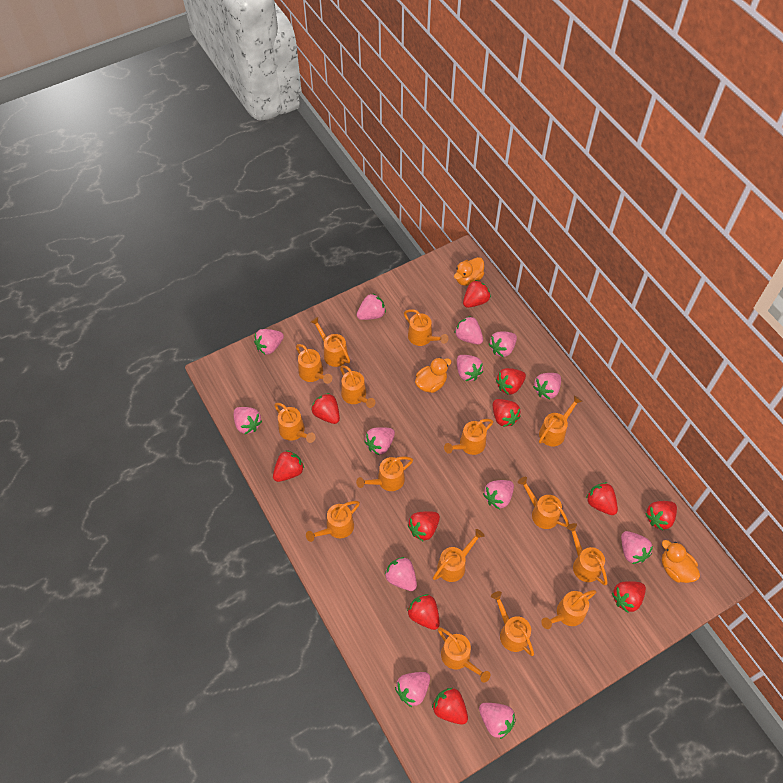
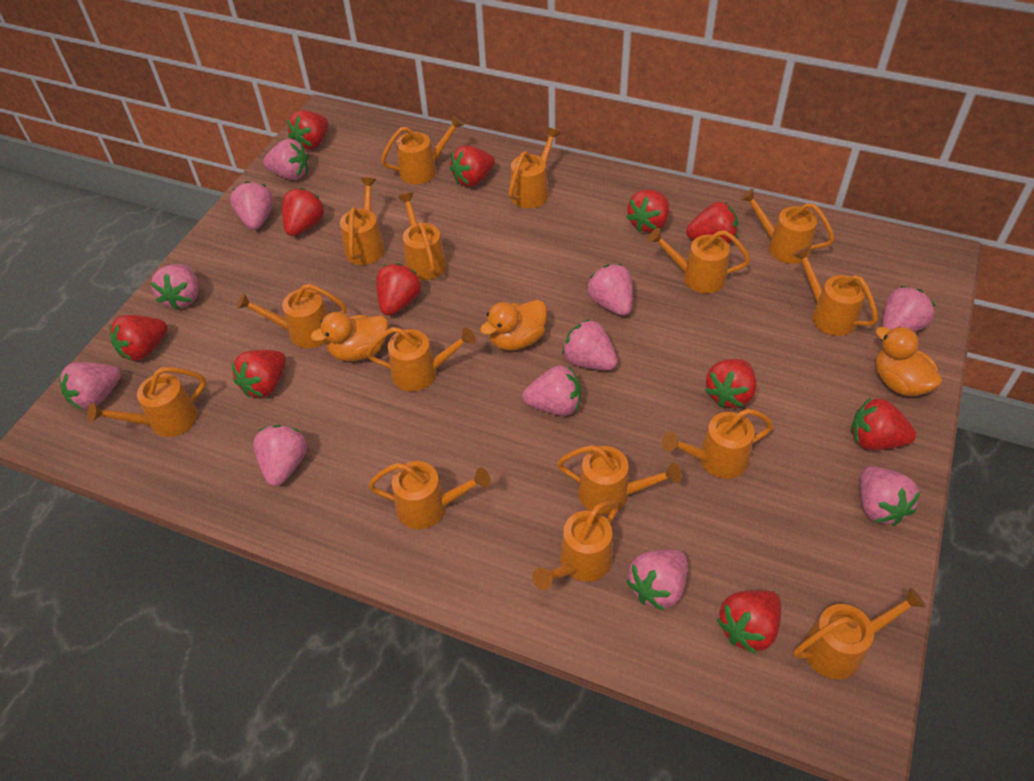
pink strawberry: 13 -> 11

